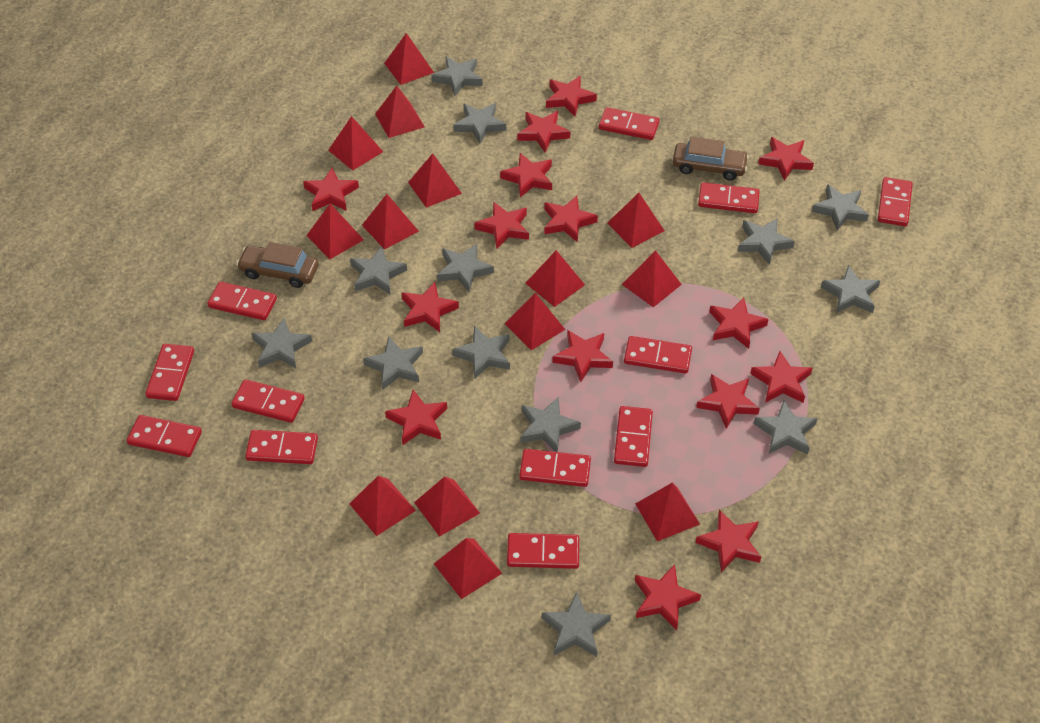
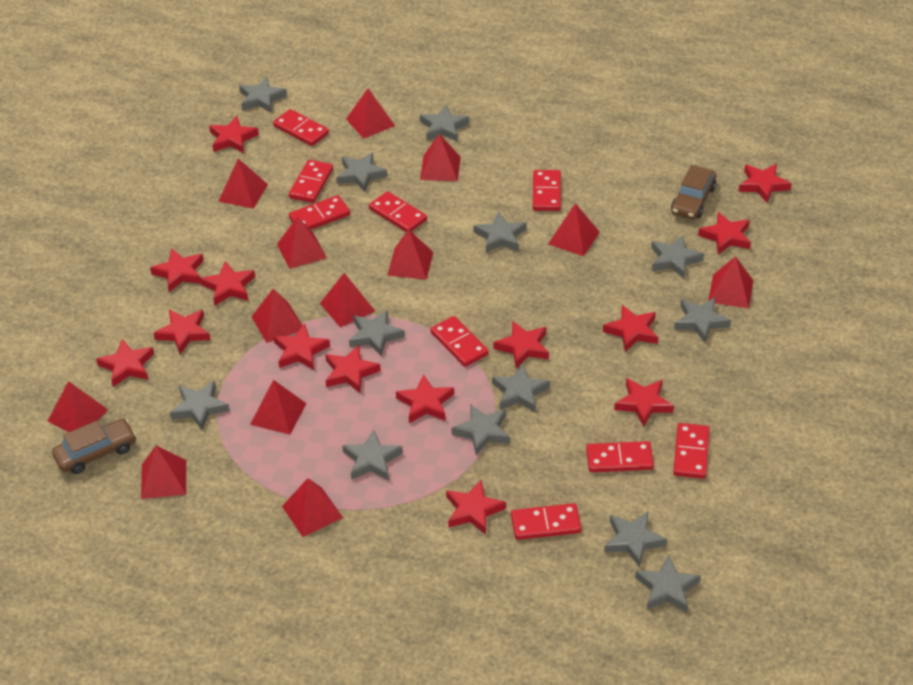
red domino: 12 -> 9
red pyramid: 14 -> 13
red star: 15 -> 14

